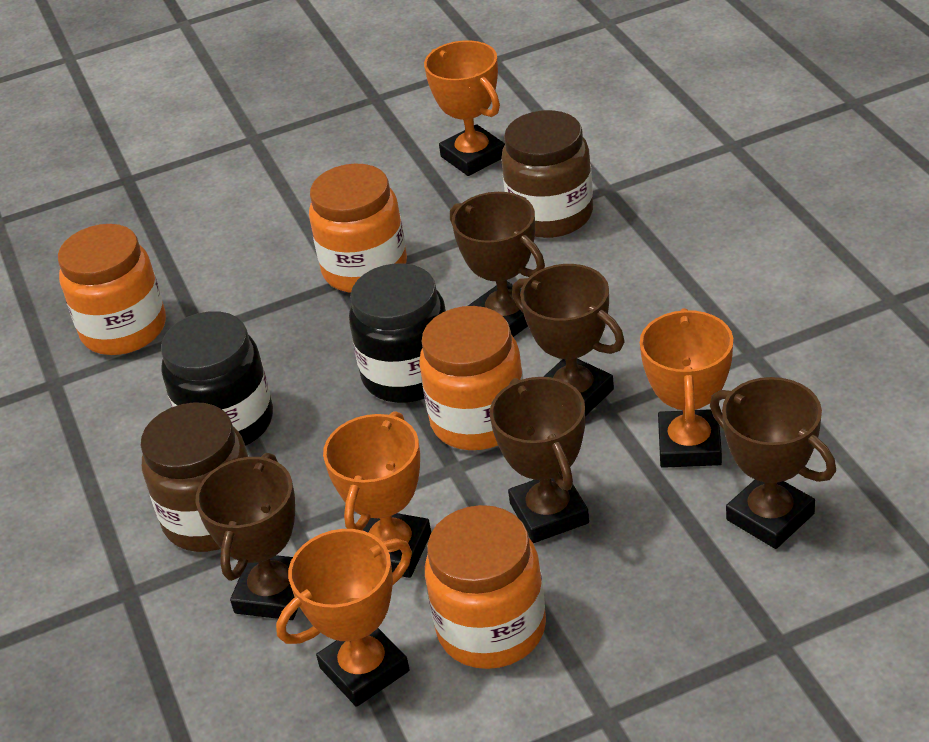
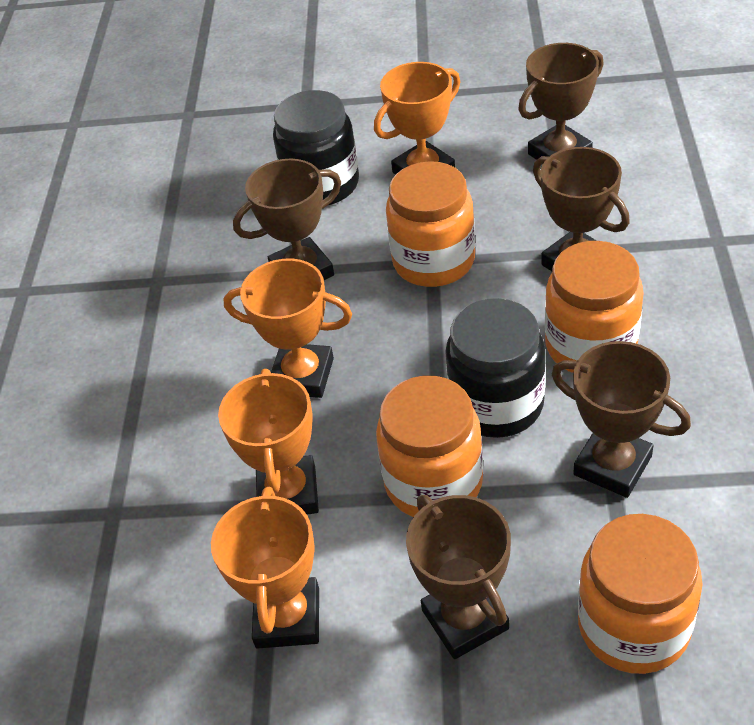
brown jar: 2 -> 0

